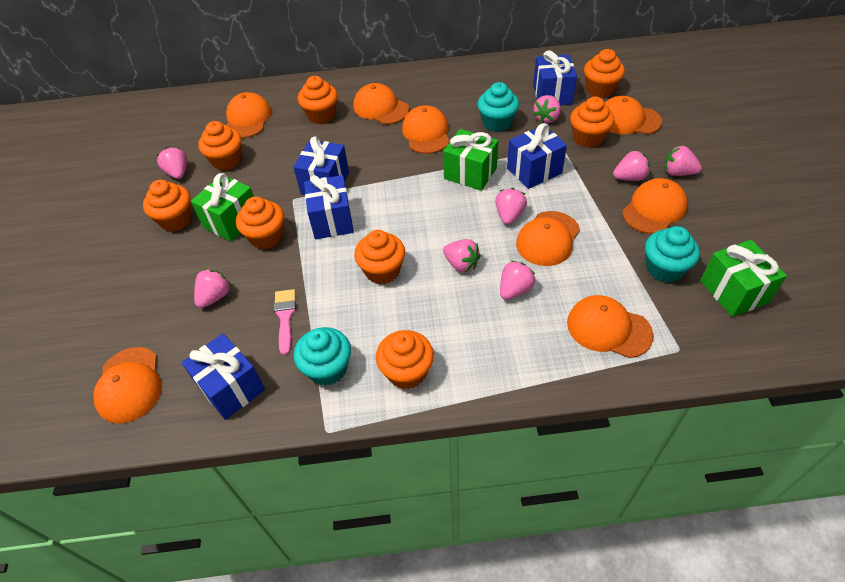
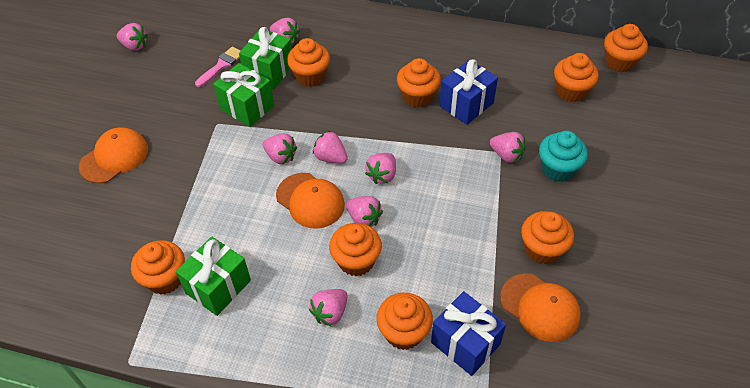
blue gift: 5 -> 2
orange cap: 8 -> 3
turquoise cupcake: 3 -> 1

